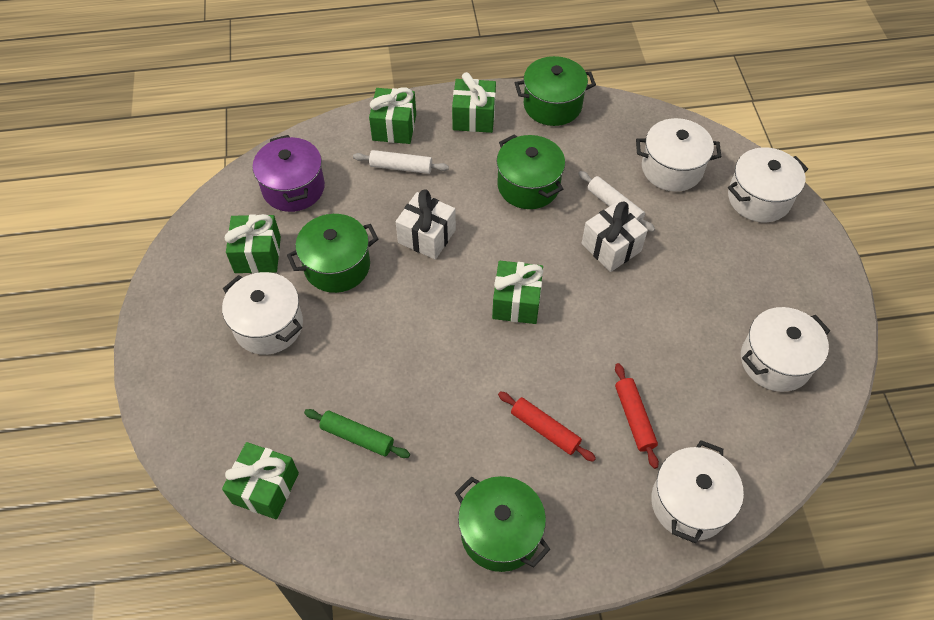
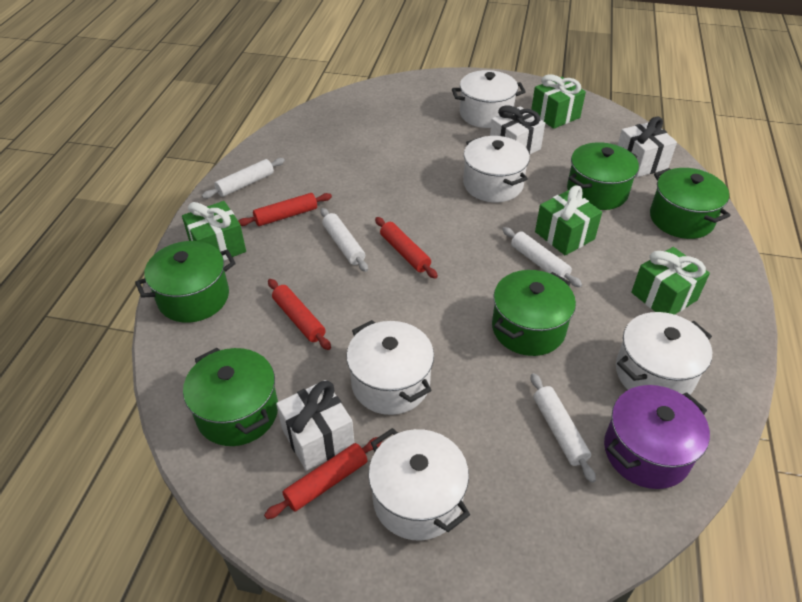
green gift: 5 -> 4
green pot: 4 -> 5
green rolling pin: 1 -> 0
red rolling pin: 2 -> 4
white gift: 2 -> 3
white rolling pin: 2 -> 4

